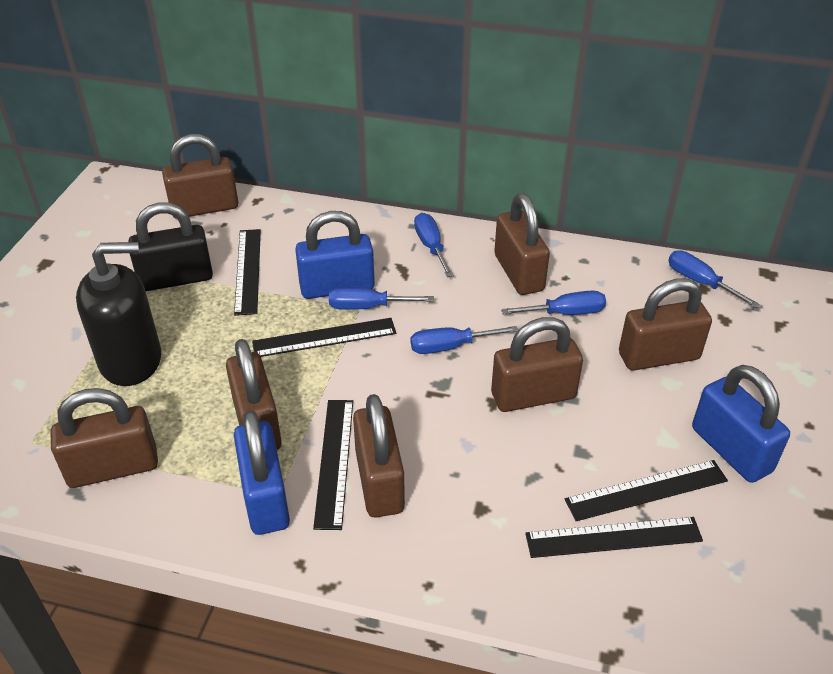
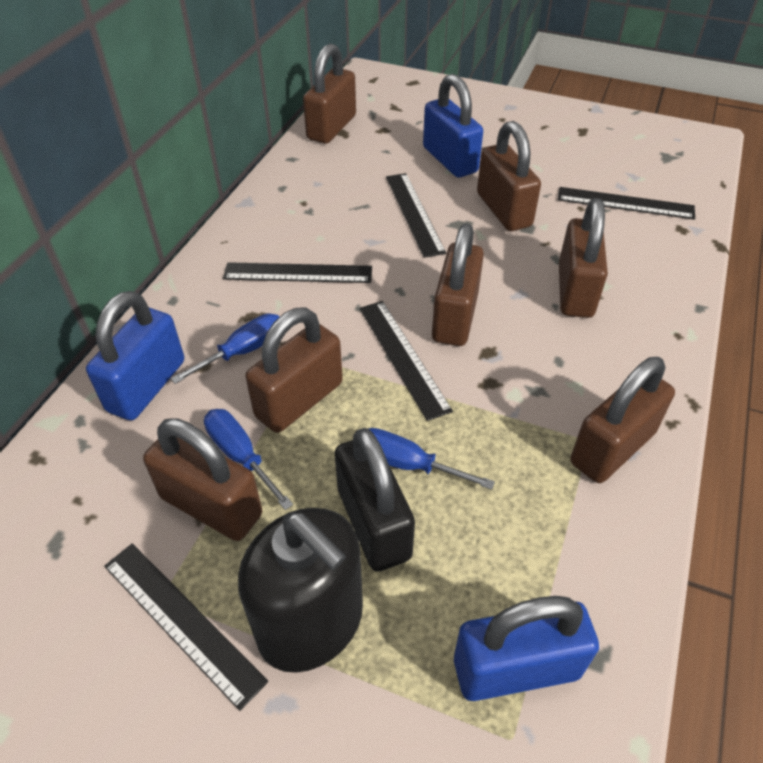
blue screwdriver: 5 -> 3

